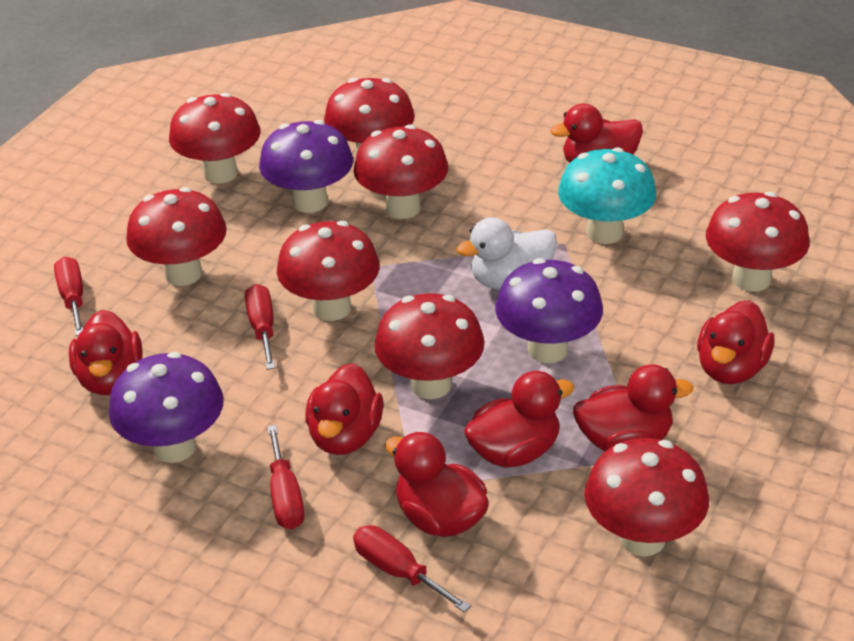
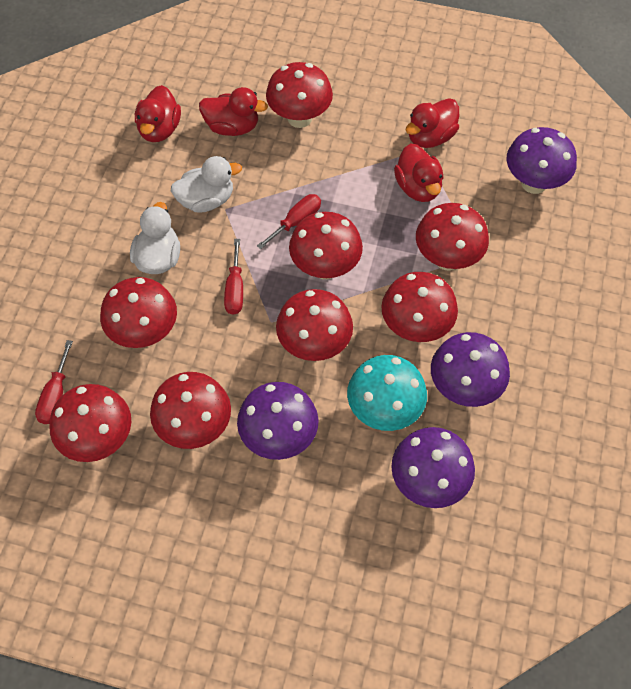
purple mushroom: 3 -> 4
red duck: 7 -> 4
red screwdriver: 4 -> 3
white duck: 1 -> 2

